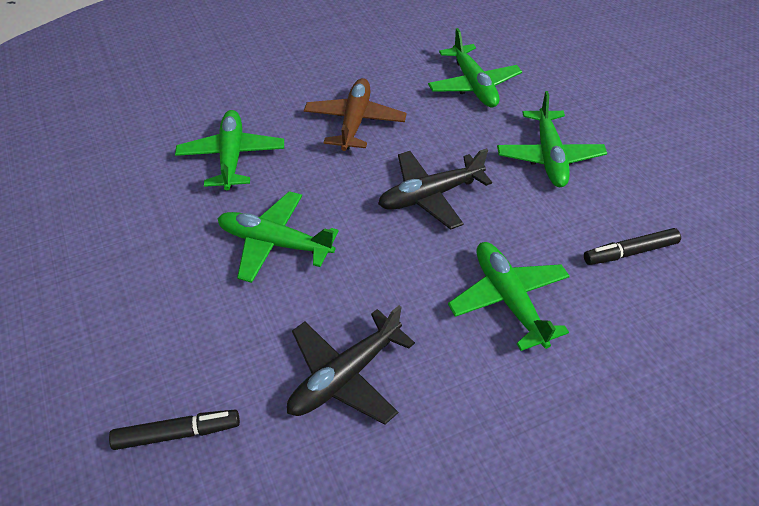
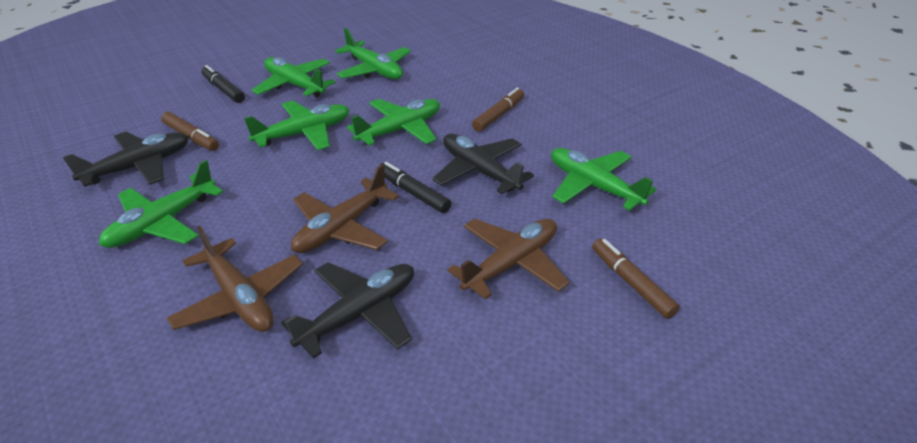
black plane: 2 -> 3
brown marker: 0 -> 3
brown plane: 1 -> 3
green plane: 5 -> 6

